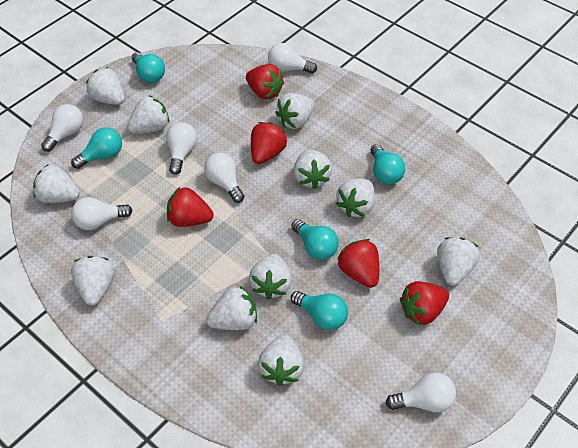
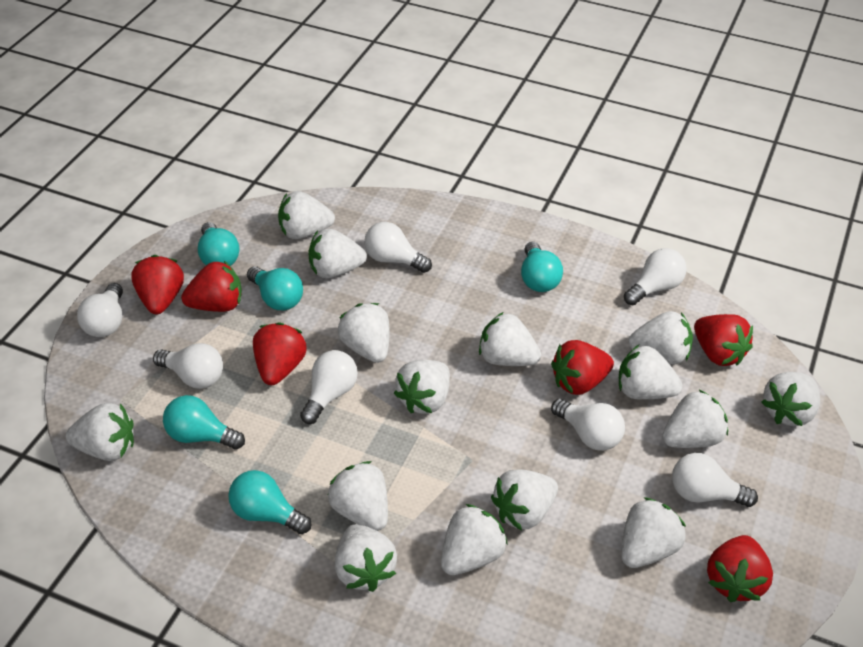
red strawberry: 5 -> 6
white light bulb: 6 -> 7
white strawberry: 11 -> 15

